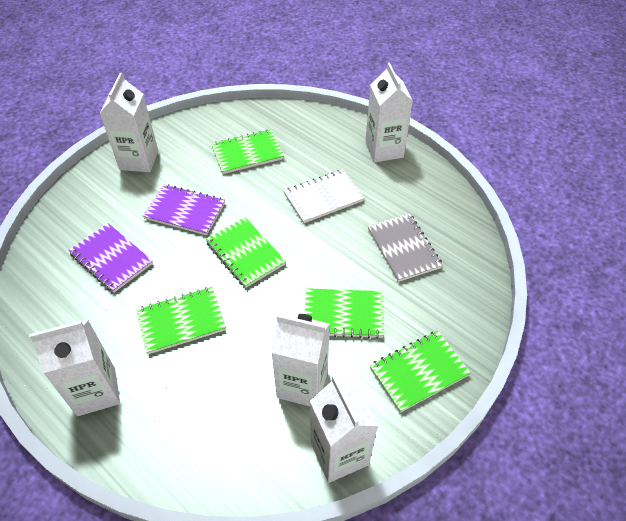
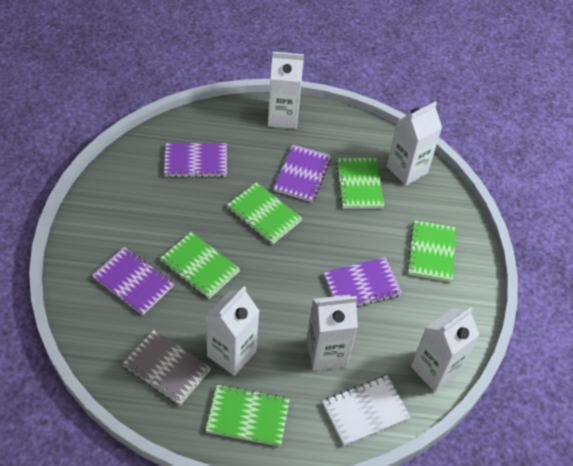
purple notebook: 2 -> 4

